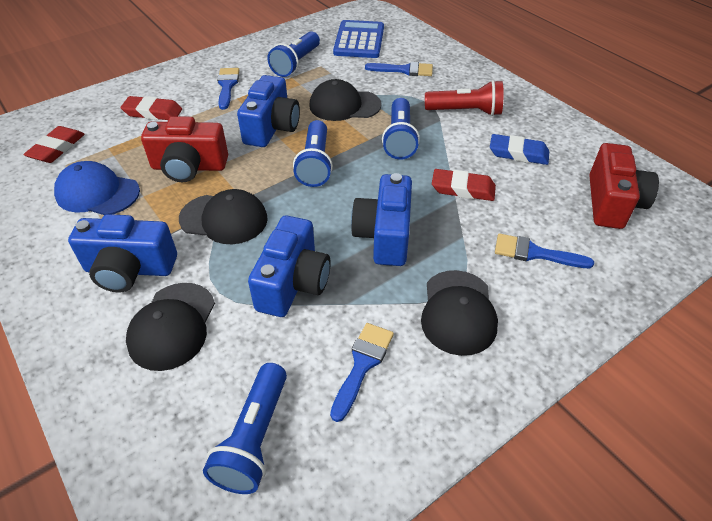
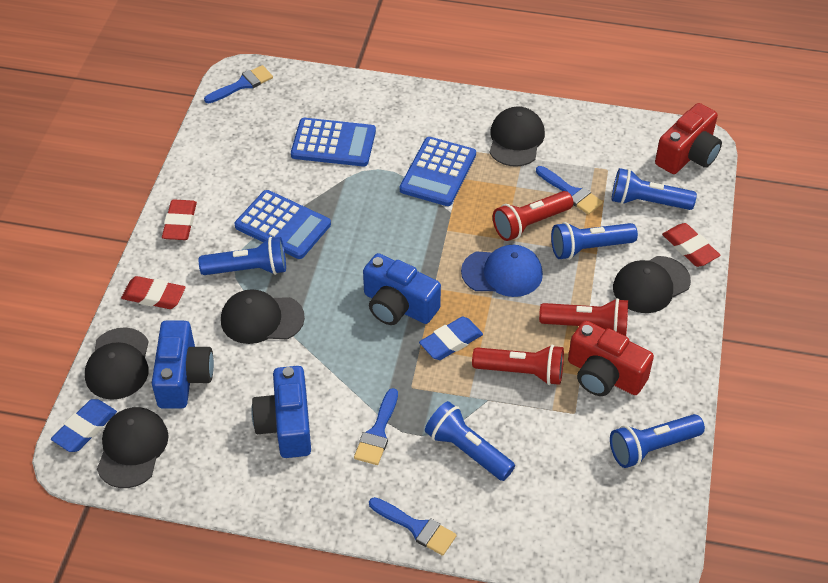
black cap: 4 -> 5
blue calculator: 1 -> 3
blue camera: 4 -> 3
blue eraser: 1 -> 2
blue flashlight: 4 -> 5
red flashlight: 1 -> 3

